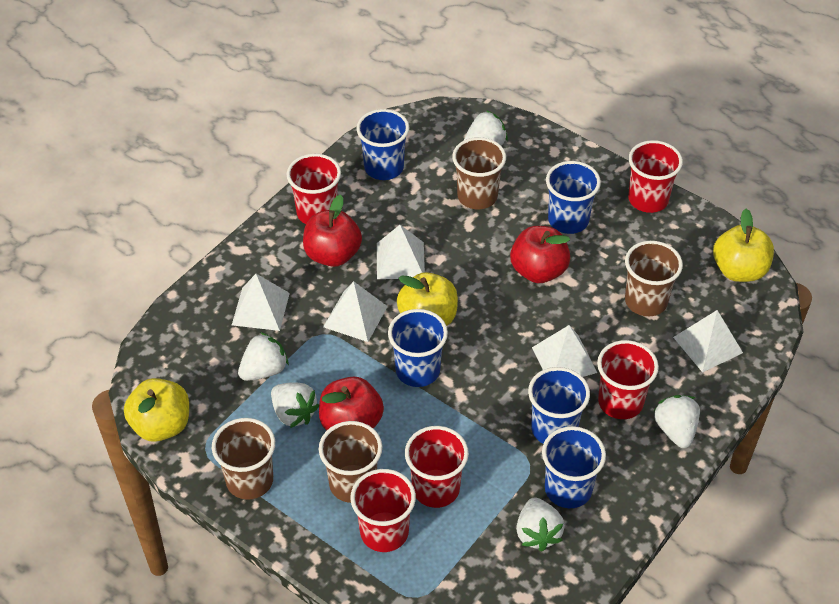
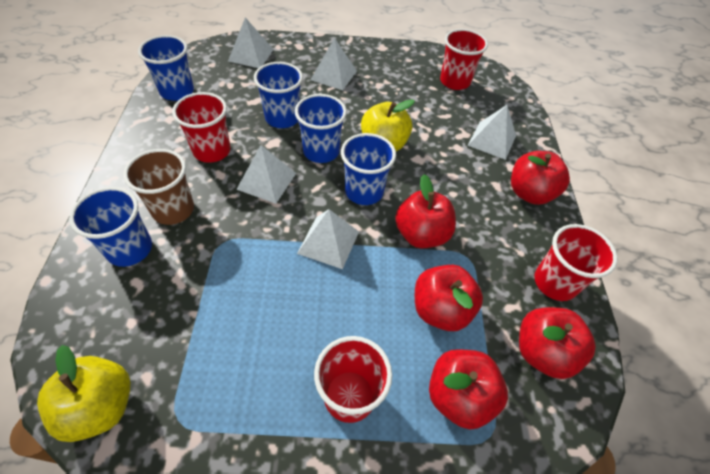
brown cup: 4 -> 1
red apple: 3 -> 5
red cup: 5 -> 4
white strawberry: 5 -> 0
yellow apple: 3 -> 2

